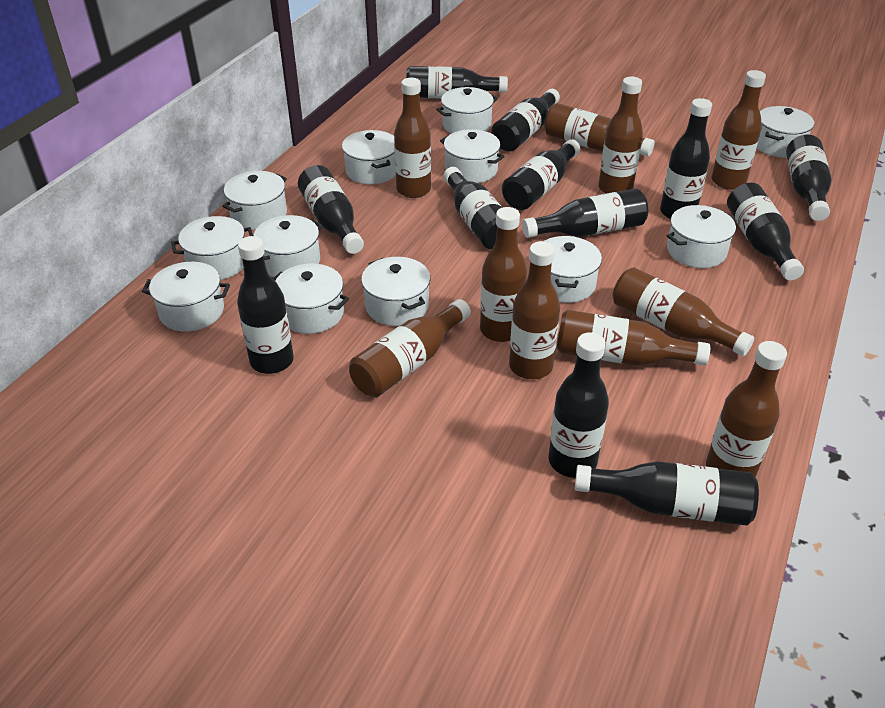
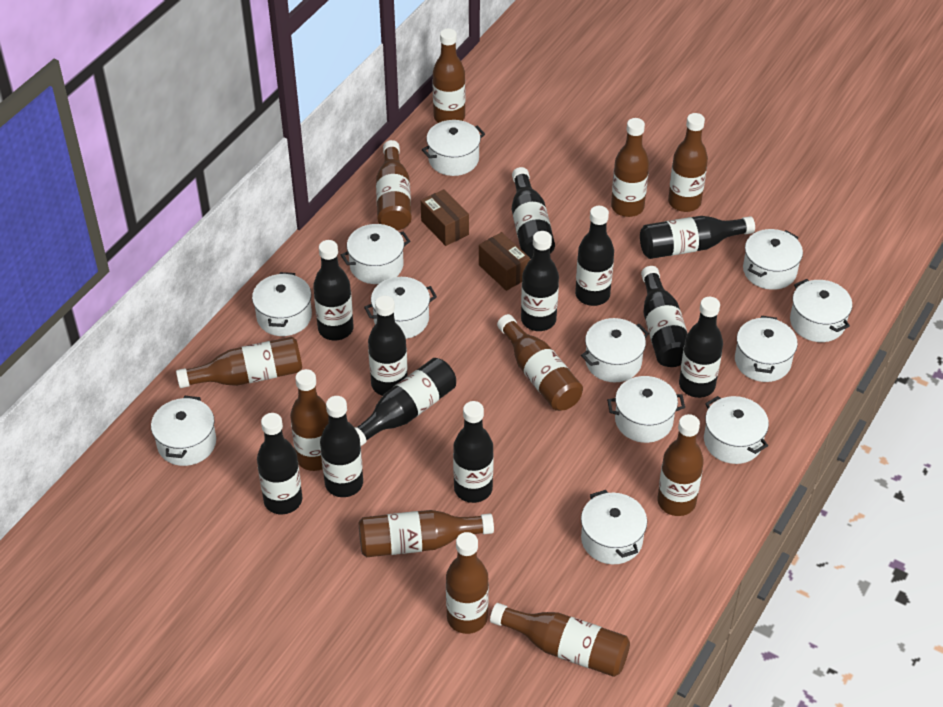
brown bottle: 10 -> 11
brown box: 0 -> 2

